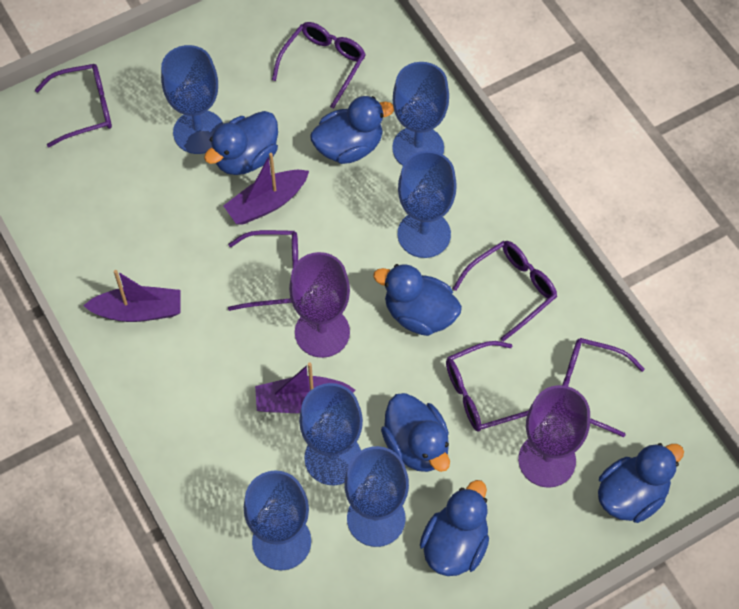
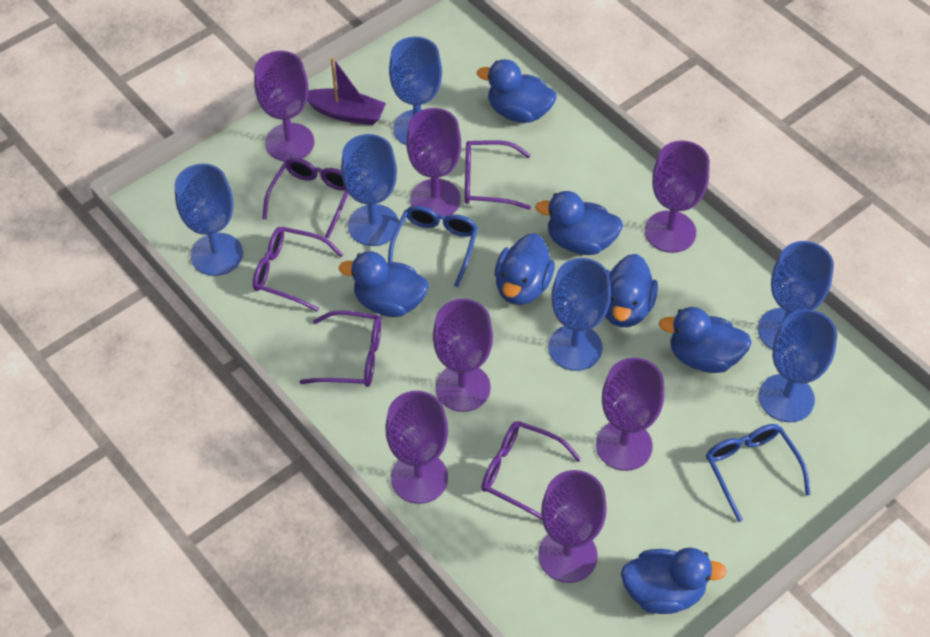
blue duck: 6 -> 7
blue glasses: 0 -> 2
purple boat: 3 -> 1
purple glasses: 6 -> 5
purple goblet: 2 -> 7

